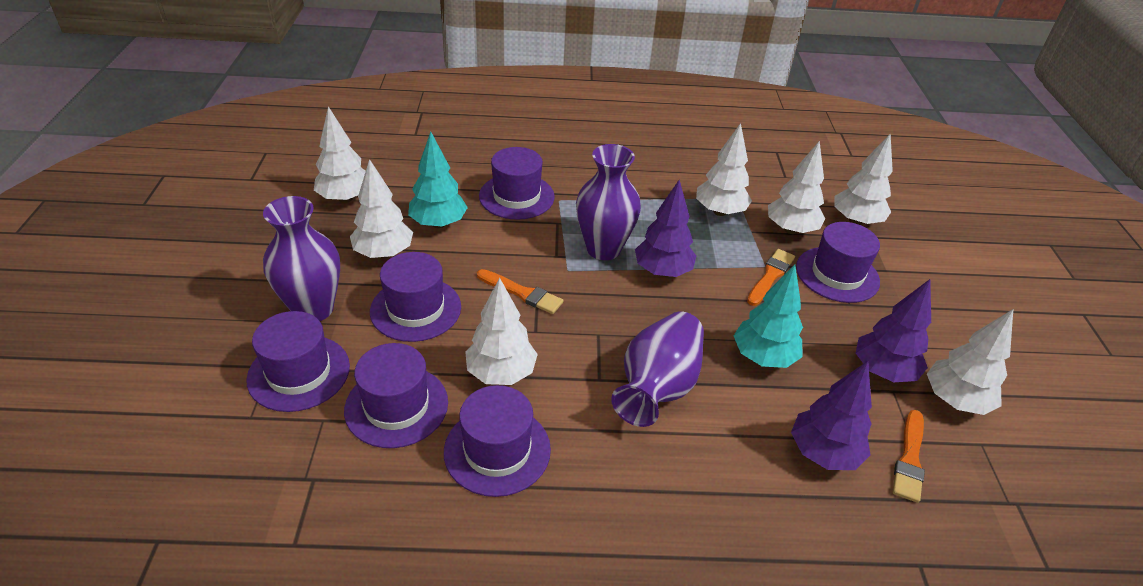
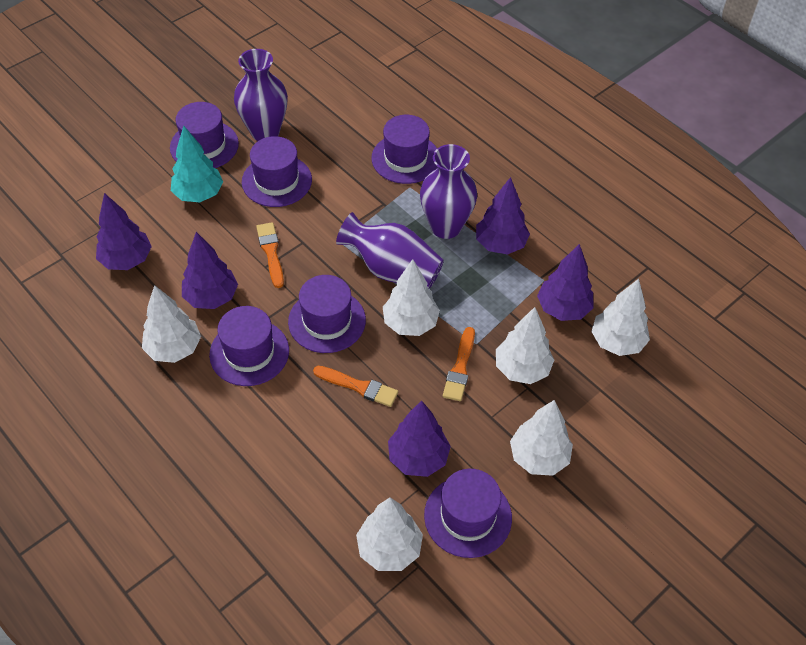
purple tree: 3 -> 5
turquoise tree: 2 -> 1
white tree: 7 -> 6

